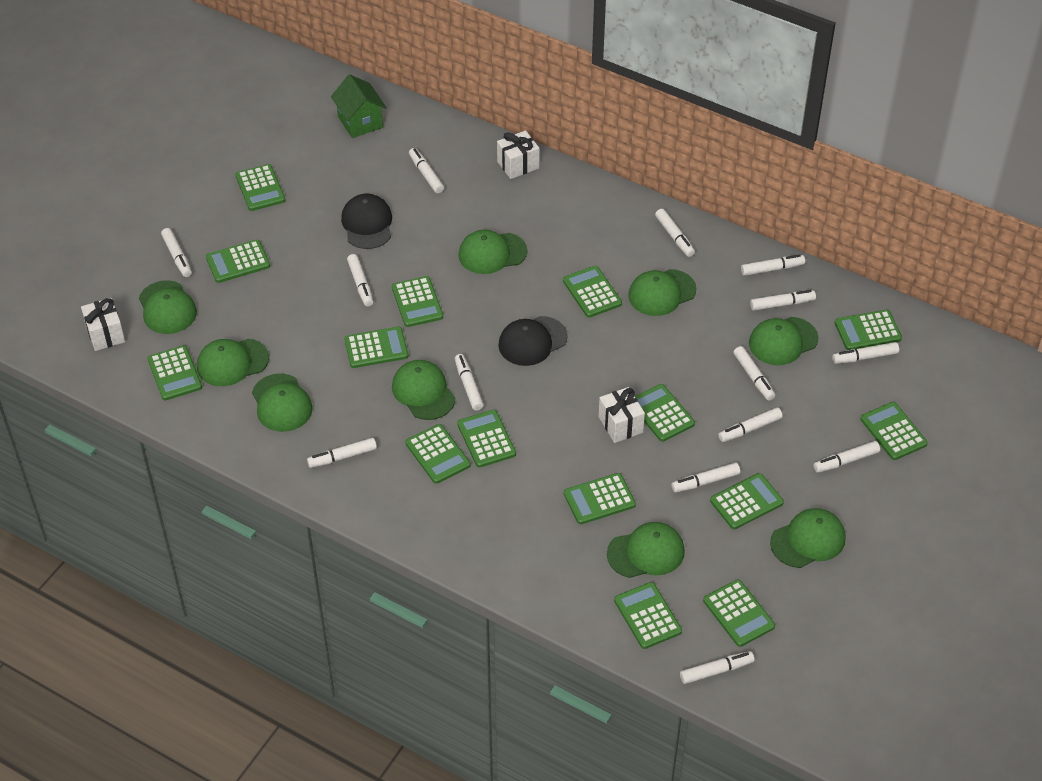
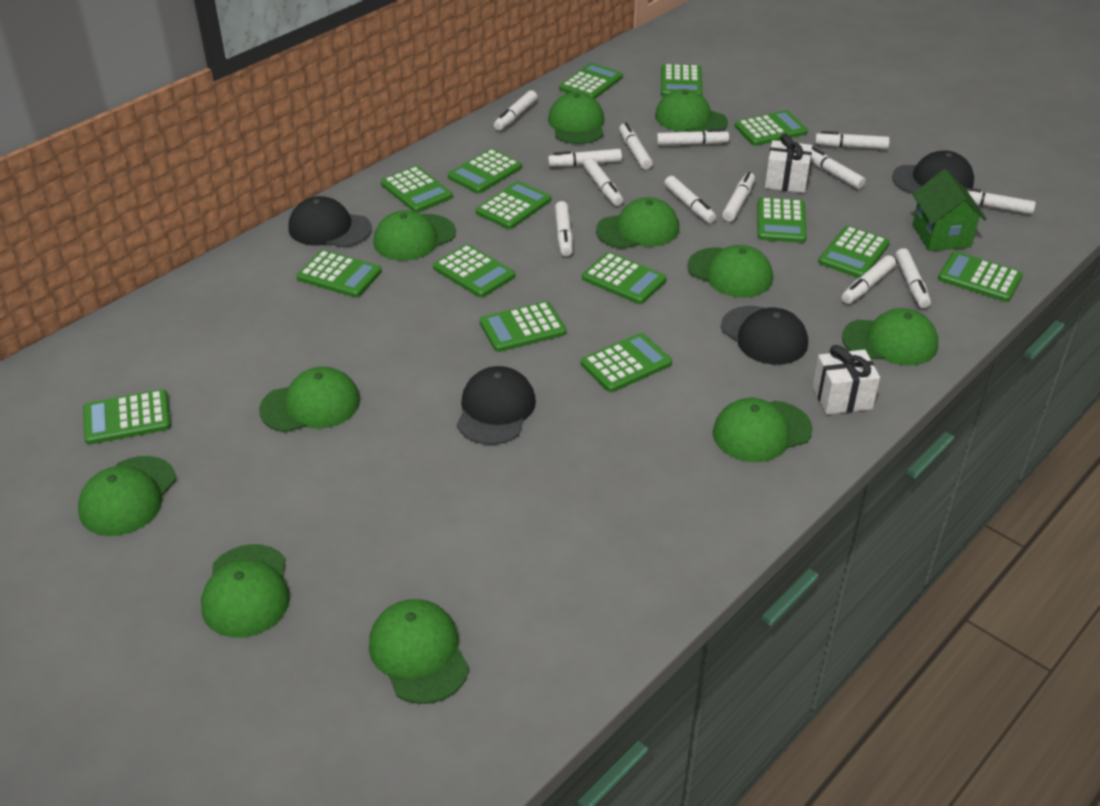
black cap: 2 -> 4
green cap: 9 -> 11
white gift: 3 -> 2
white marker: 14 -> 13

